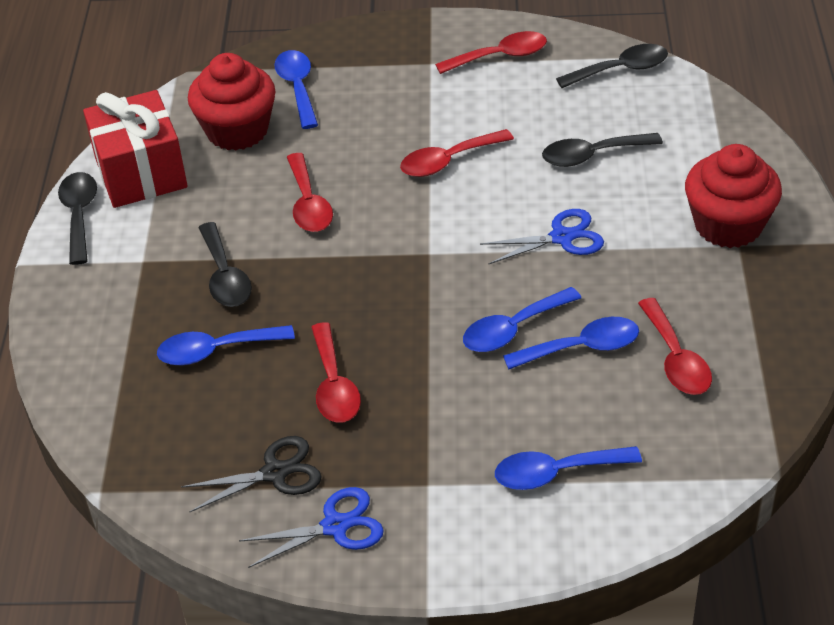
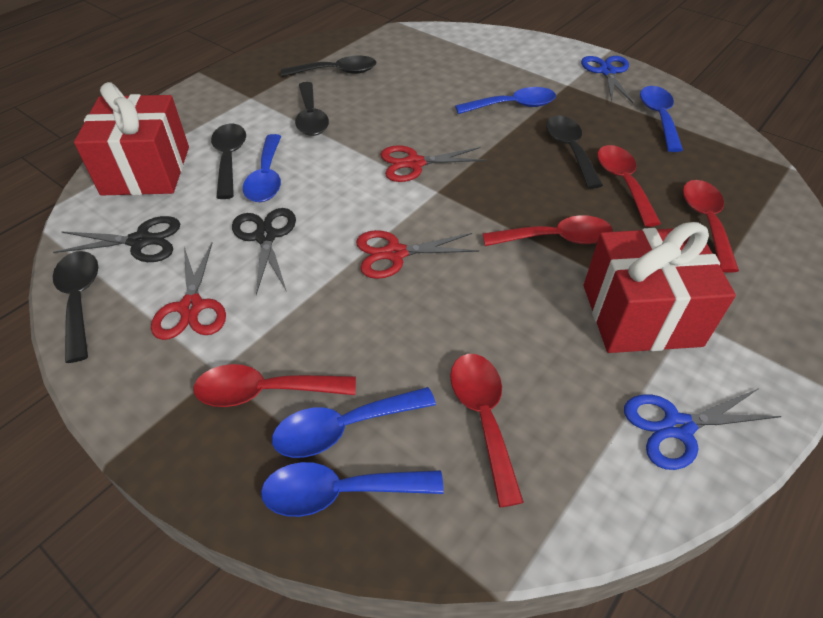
black scissors: 1 -> 2
black spoon: 4 -> 5
red cupcake: 2 -> 0
red gift: 1 -> 2
red scissors: 0 -> 3

